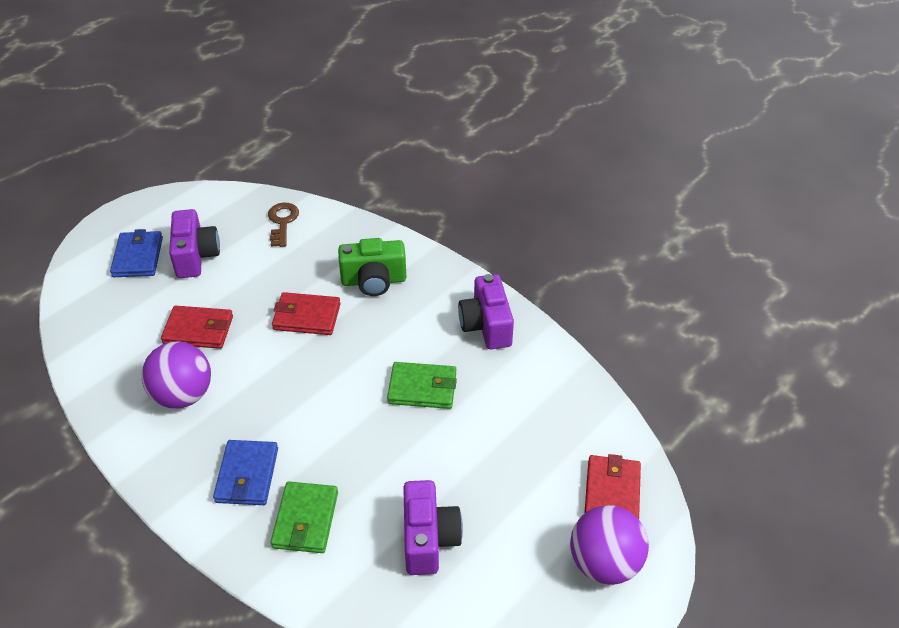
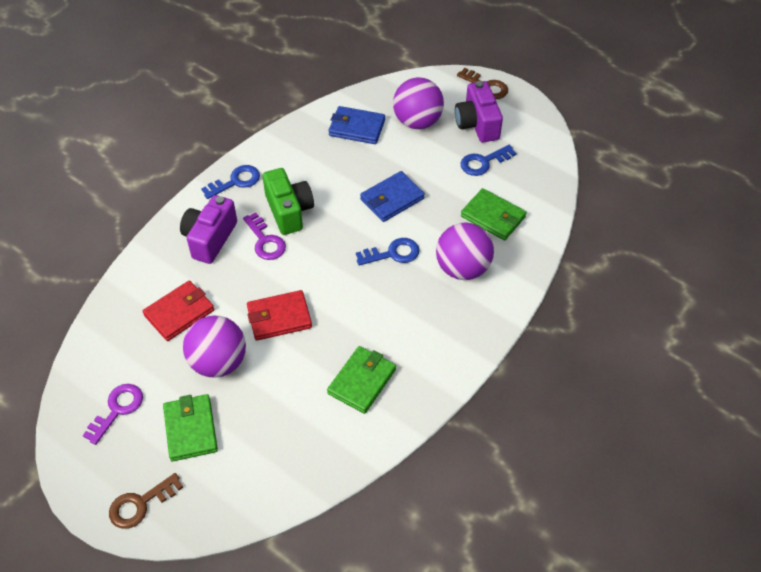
blue key: 0 -> 3
brown key: 1 -> 2
green wallet: 2 -> 3
purple ball: 2 -> 3
purple camera: 3 -> 2
purple key: 0 -> 2
red wallet: 3 -> 2

